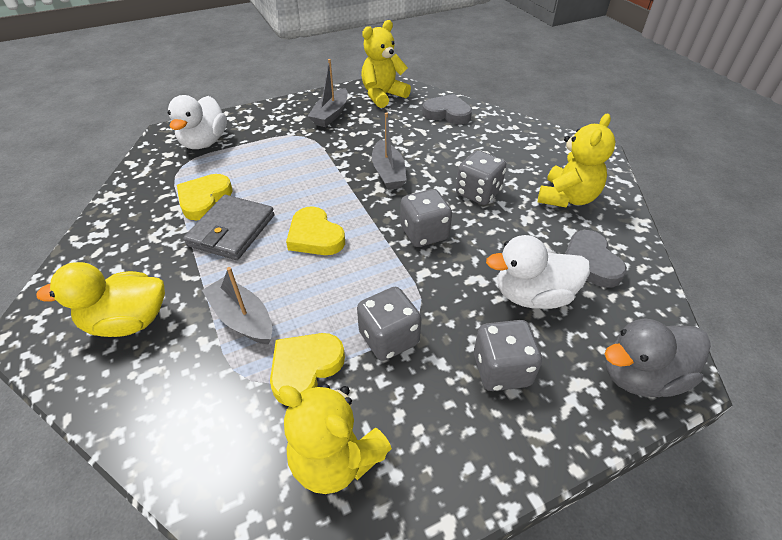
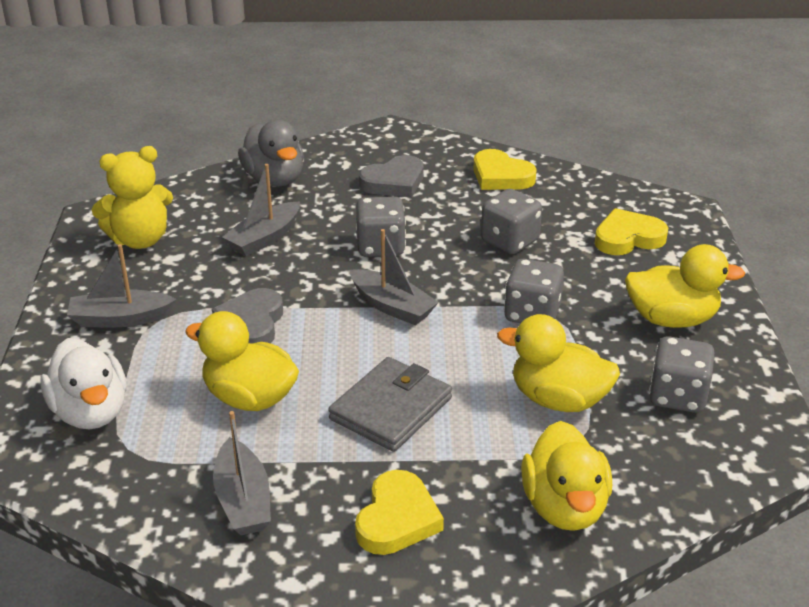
grey boat: 3 -> 4
white duck: 2 -> 1
yellow duck: 1 -> 4
yellow teddy bear: 3 -> 1

